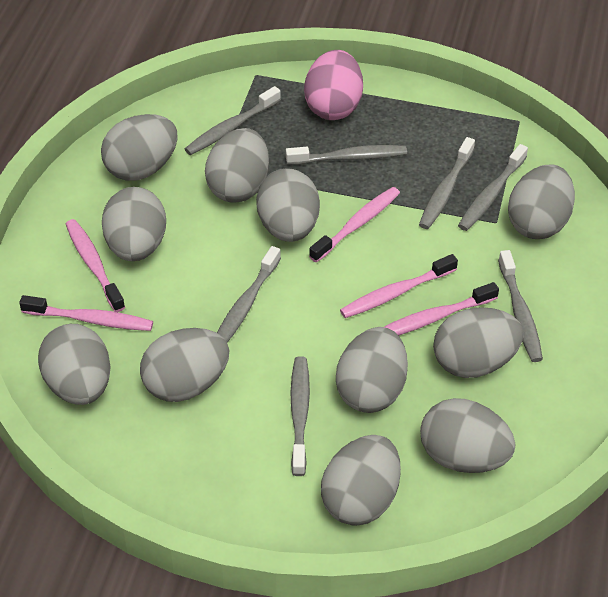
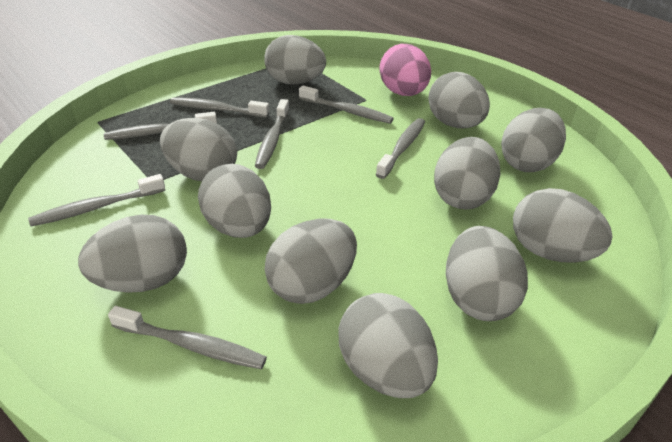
pink toothbrush: 5 -> 0

